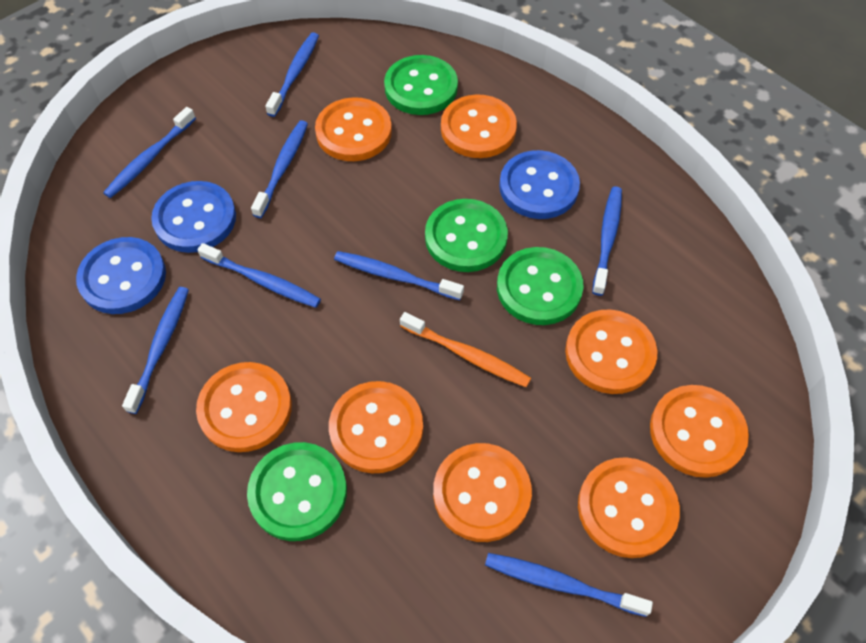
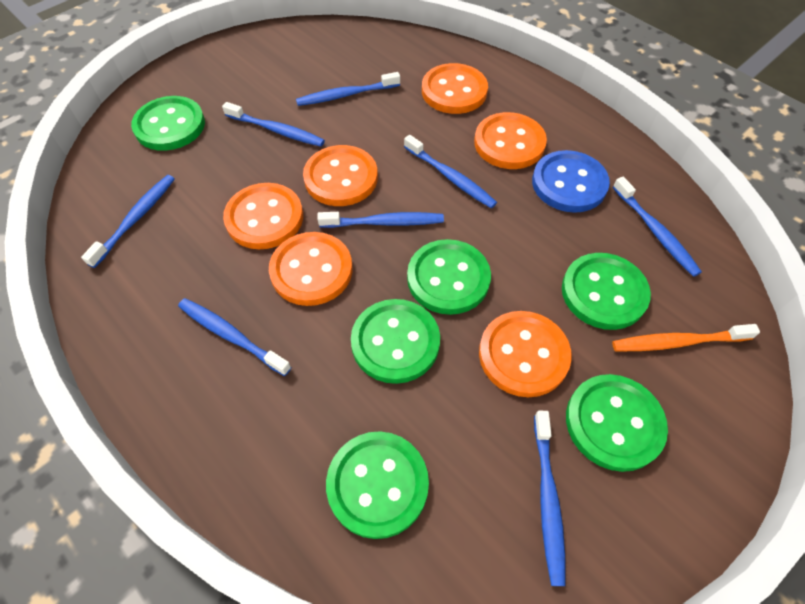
blue button: 3 -> 1
green button: 4 -> 6
orange button: 8 -> 6

